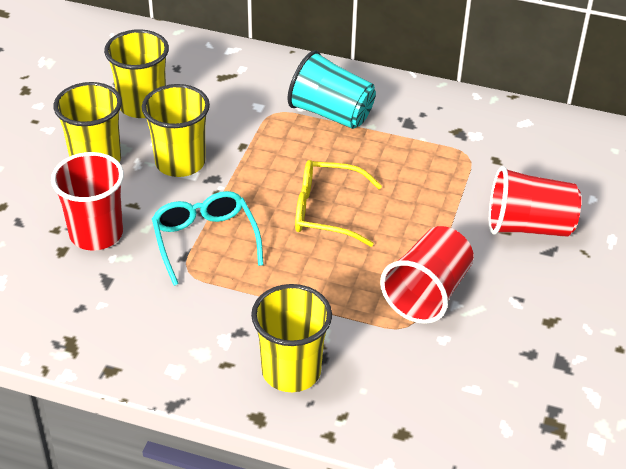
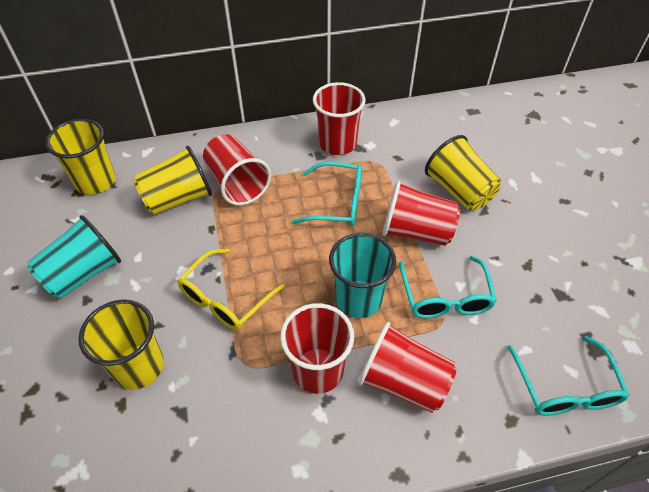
red cup: 3 -> 5
turquoise cup: 1 -> 2
turquoise glasses: 1 -> 3

